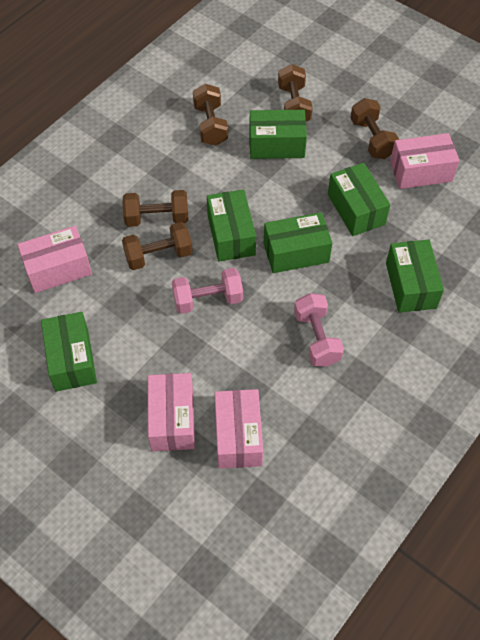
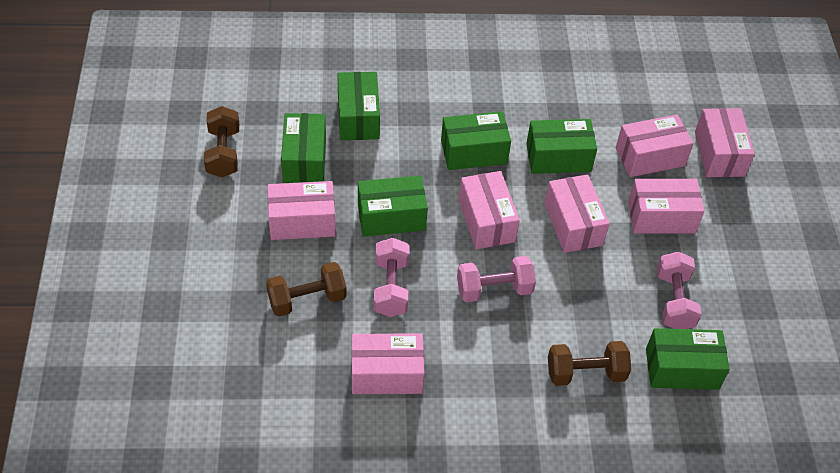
brown dumbbell: 5 -> 3
pink box: 4 -> 7
pink dumbbell: 2 -> 3

